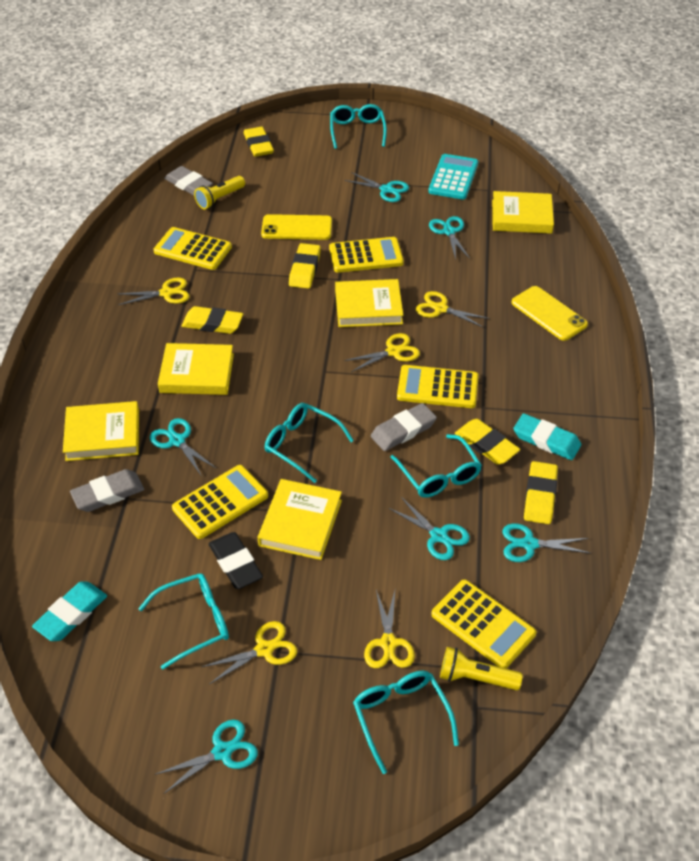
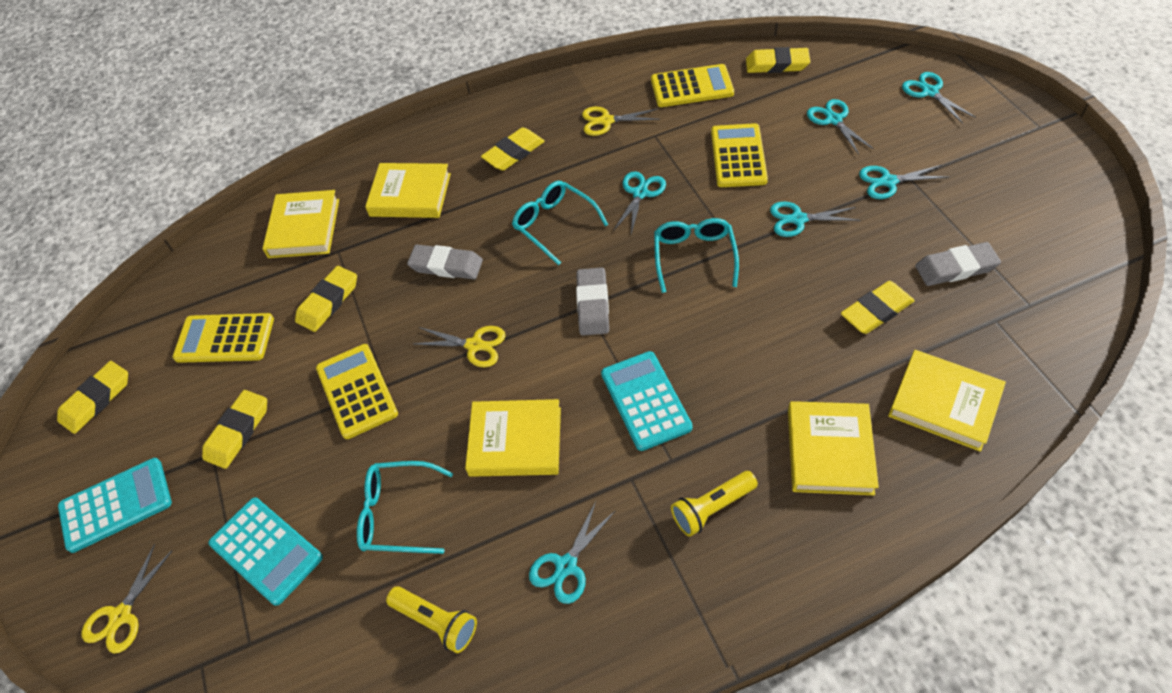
black eraser: 1 -> 0
turquoise calculator: 1 -> 3
turquoise eraser: 2 -> 0
turquoise glasses: 5 -> 3
yellow calculator: 5 -> 4
yellow eraser: 5 -> 6
yellow phone: 2 -> 0
yellow scissors: 5 -> 3

